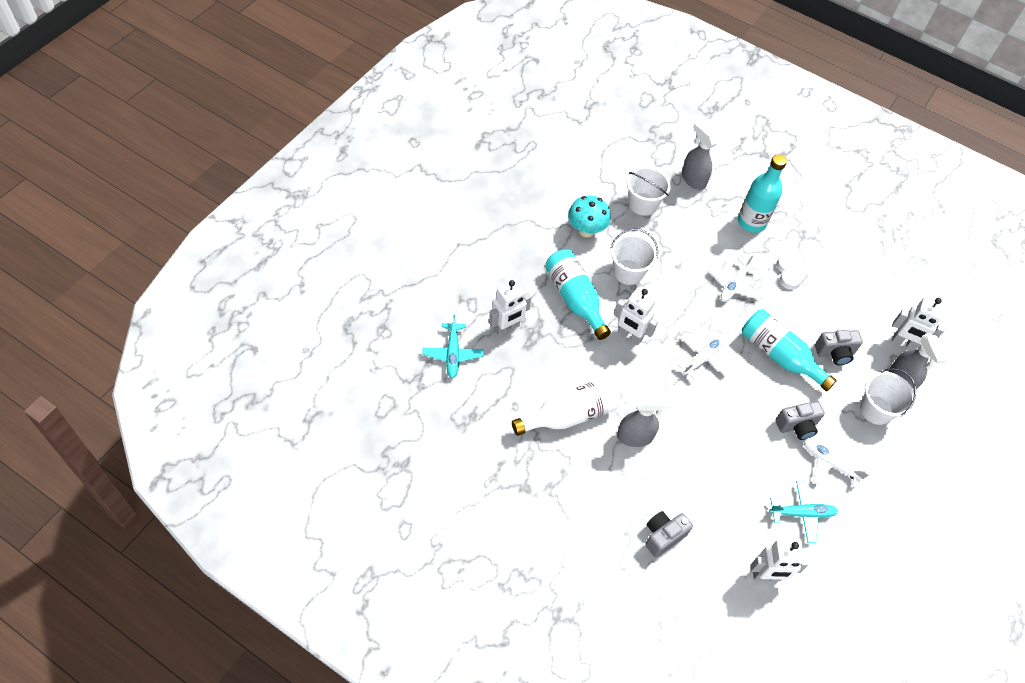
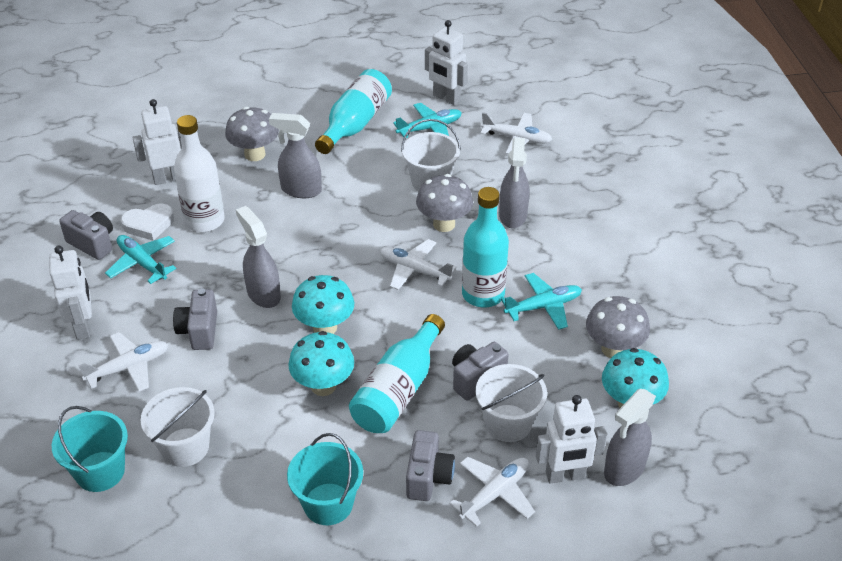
grey camera: 3 -> 4
grey mushroom: 0 -> 3
grey spray bottle: 3 -> 4
turquoise bucket: 0 -> 2
turquoise mushroom: 1 -> 3
turquoise plane: 2 -> 3
white plane: 3 -> 4

